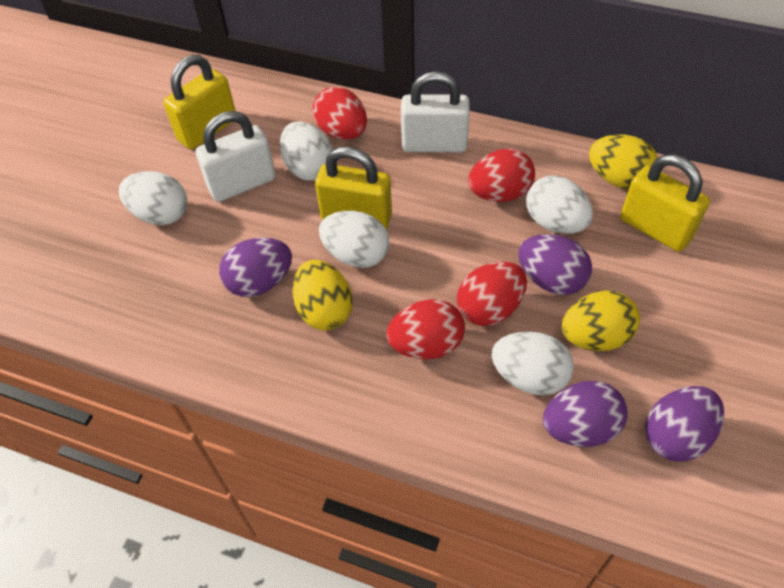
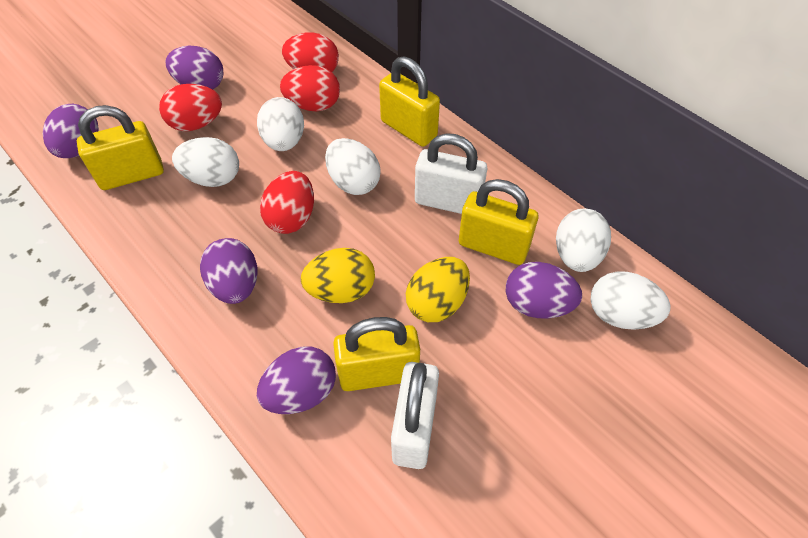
purple egg: 4 -> 5
yellow egg: 3 -> 2
yellow padlock: 3 -> 4

